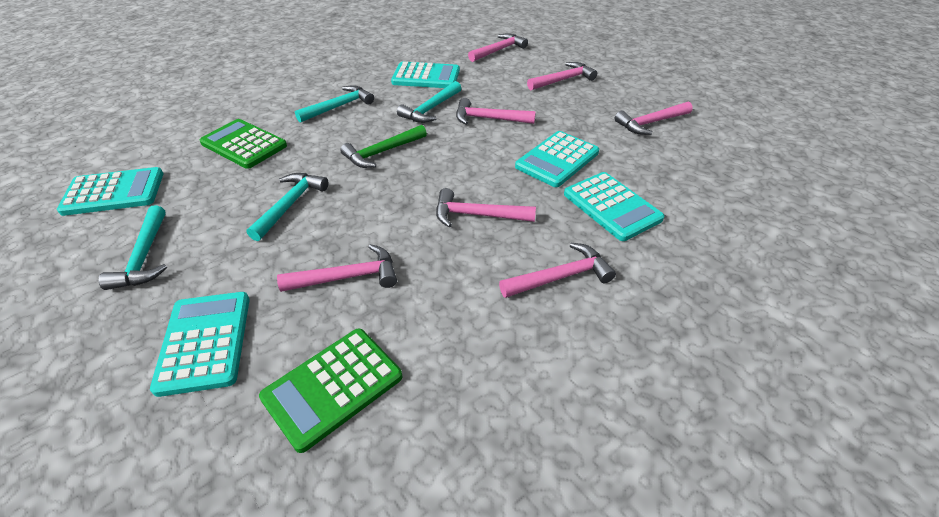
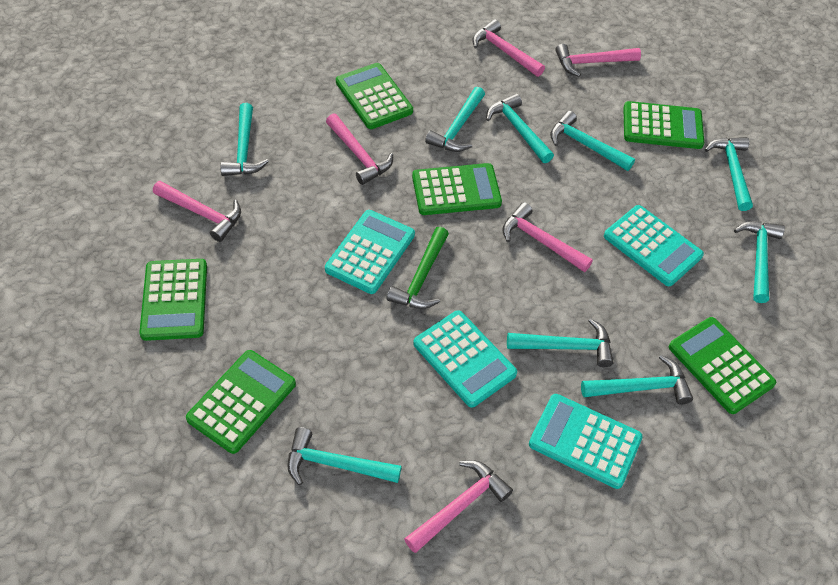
green calculator: 2 -> 6
pink hammer: 7 -> 6
turquoise calculator: 5 -> 4
turquoise hammer: 4 -> 9

